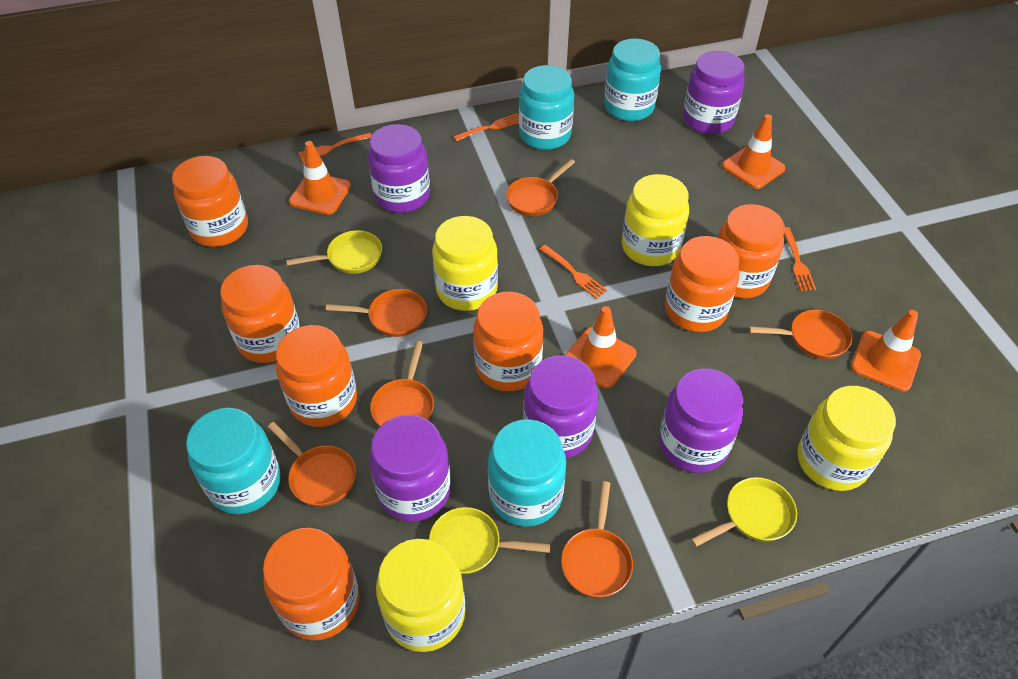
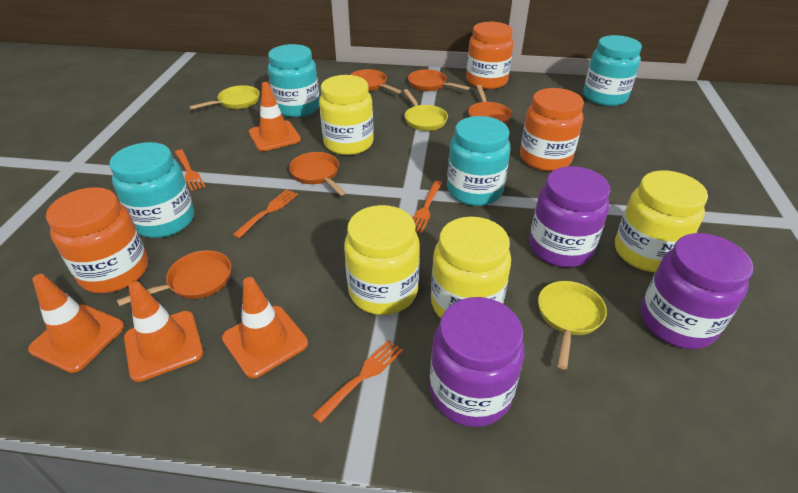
orange jar: 7 -> 3
orange pan: 6 -> 5
purple jar: 5 -> 3

